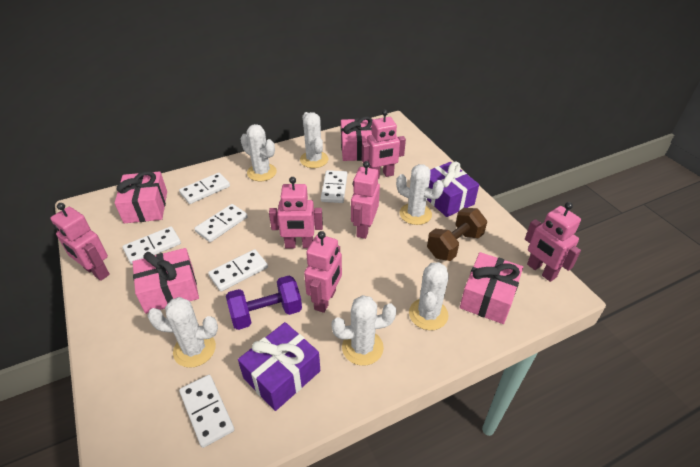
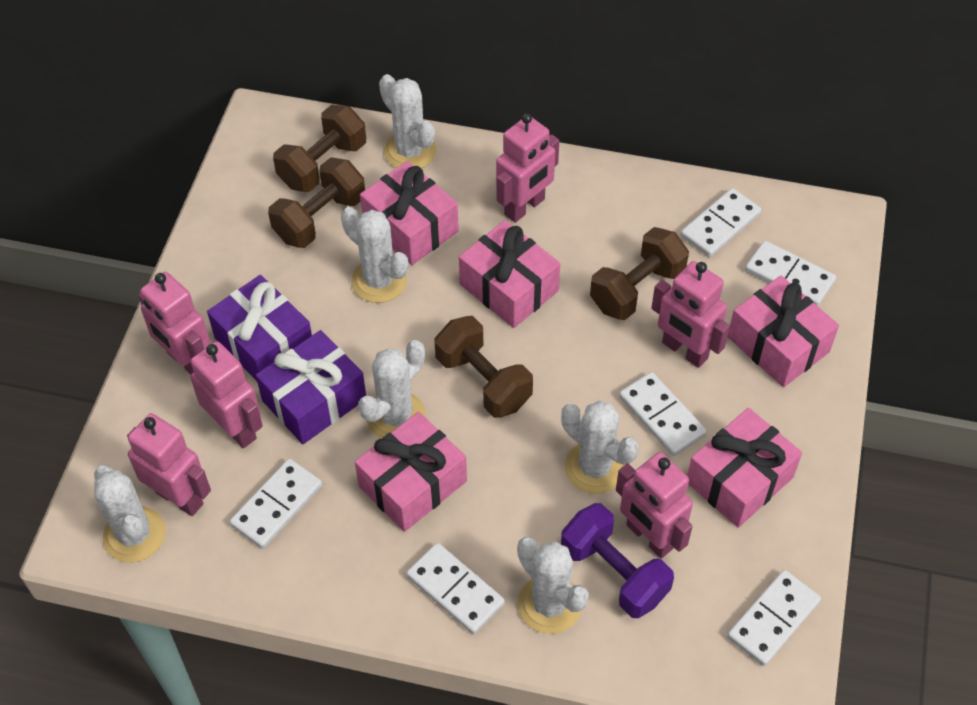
brown dumbbell: 1 -> 4
pink gift: 4 -> 5

